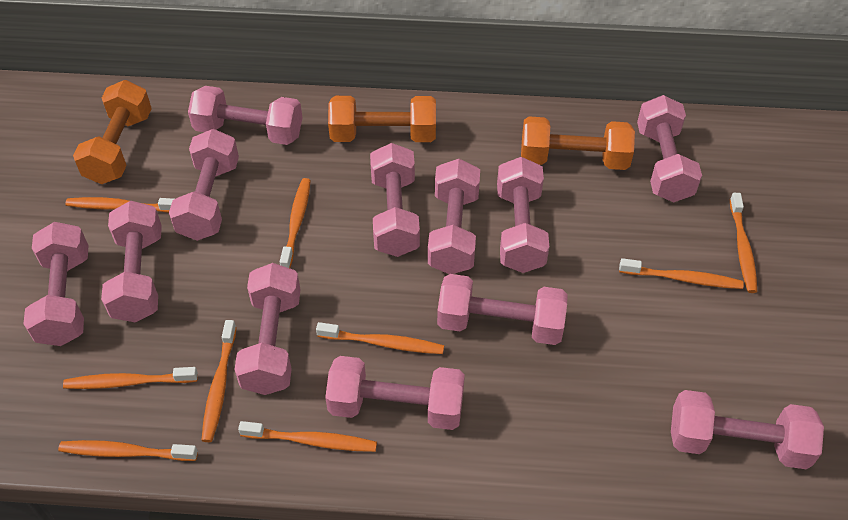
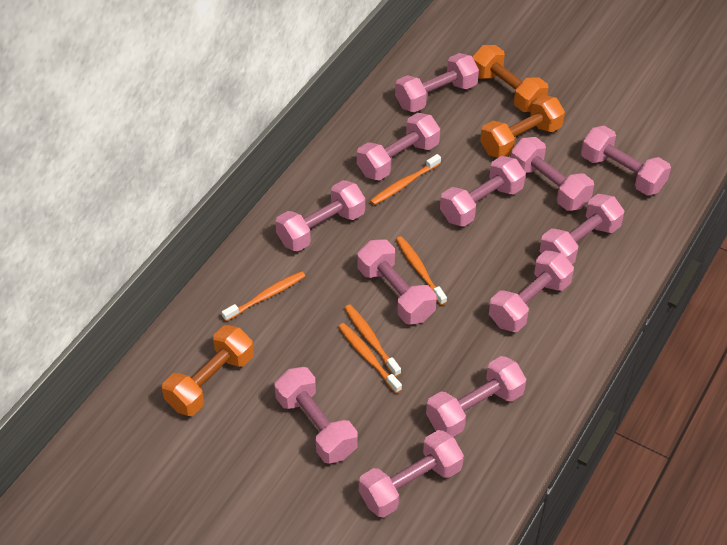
orange toothbrush: 9 -> 5

